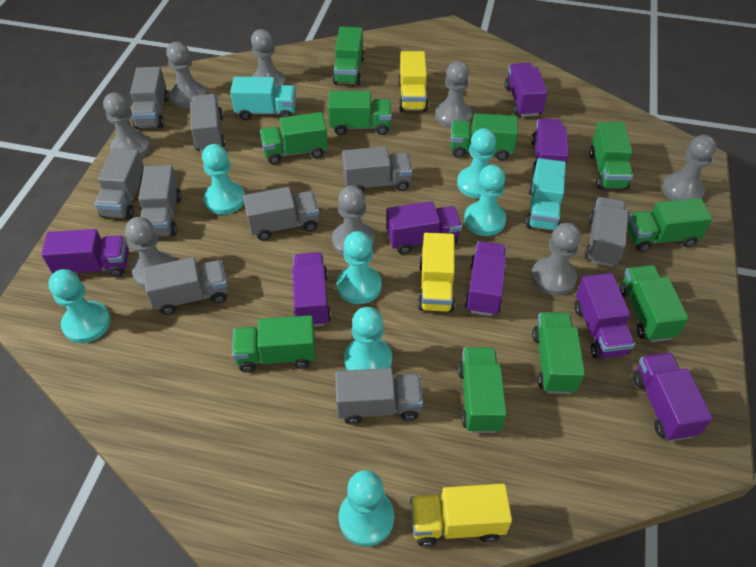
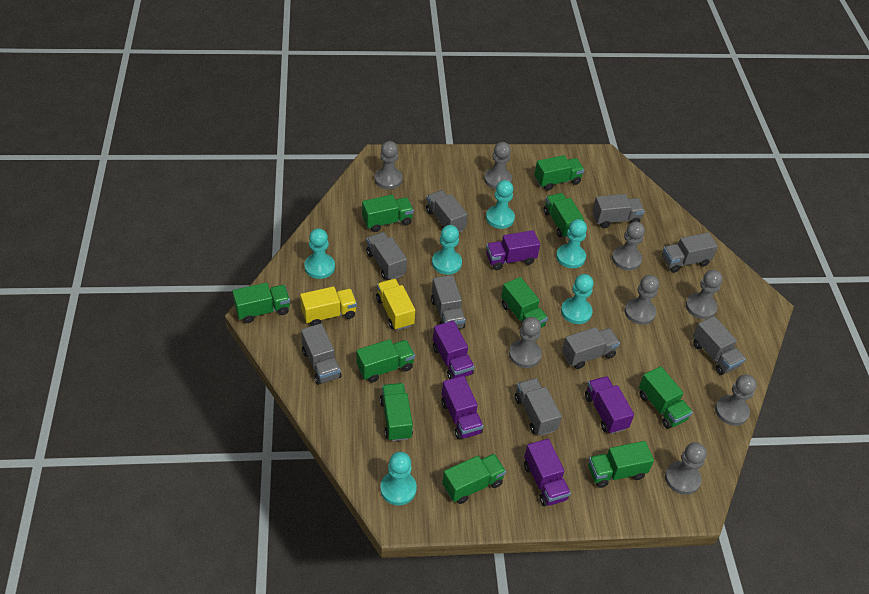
purple truck: 8 -> 5
turquoise pawn: 7 -> 6
turquoise truck: 2 -> 0
yellow truck: 3 -> 2

